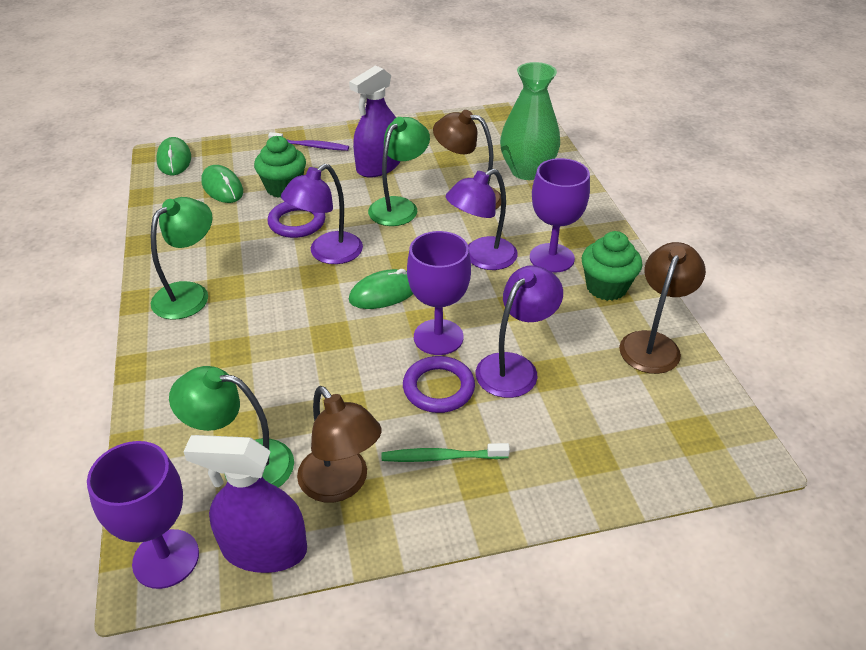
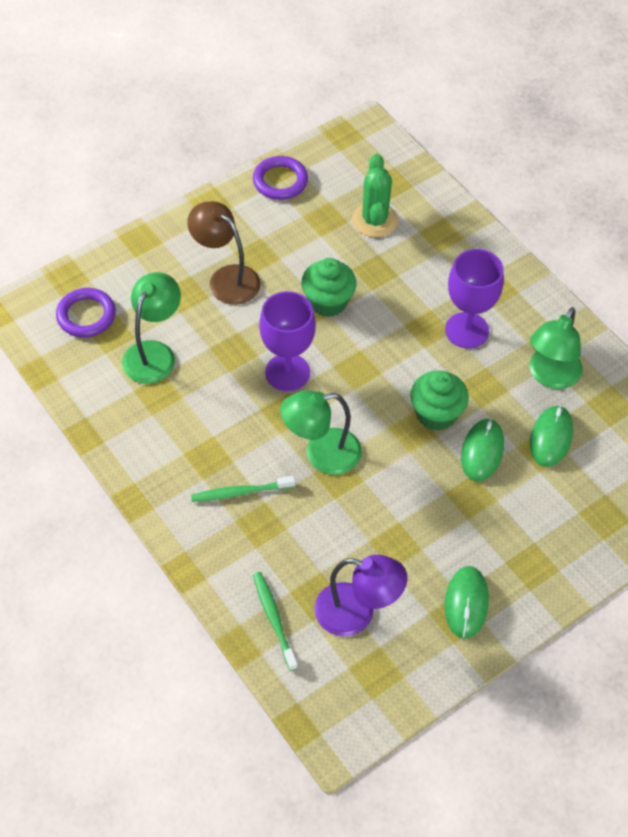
brown lamp: 3 -> 1
green cactus: 0 -> 1
green toothbrush: 1 -> 2
green vase: 1 -> 0
purple goblet: 3 -> 2
purple lamp: 3 -> 1
purple spray bottle: 2 -> 0
purple toothbrush: 1 -> 0

